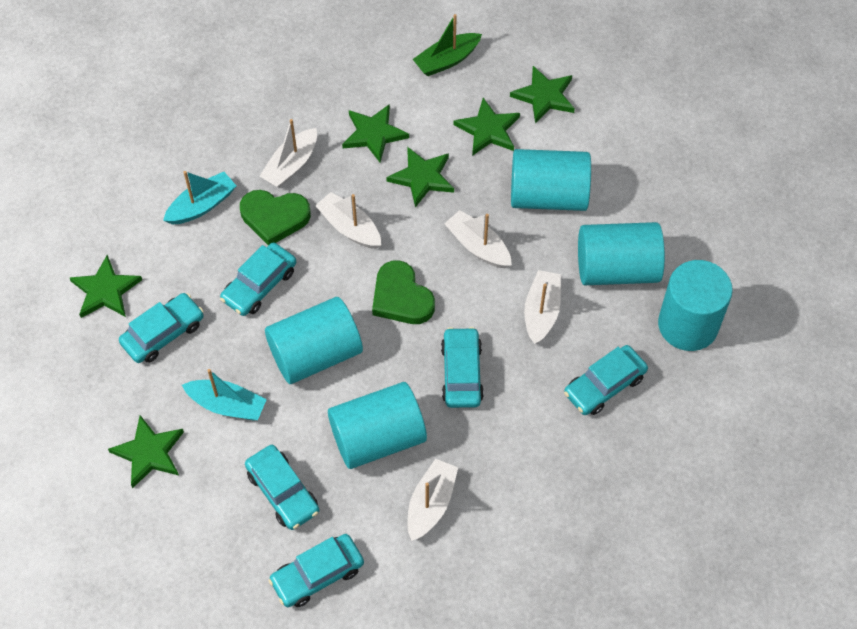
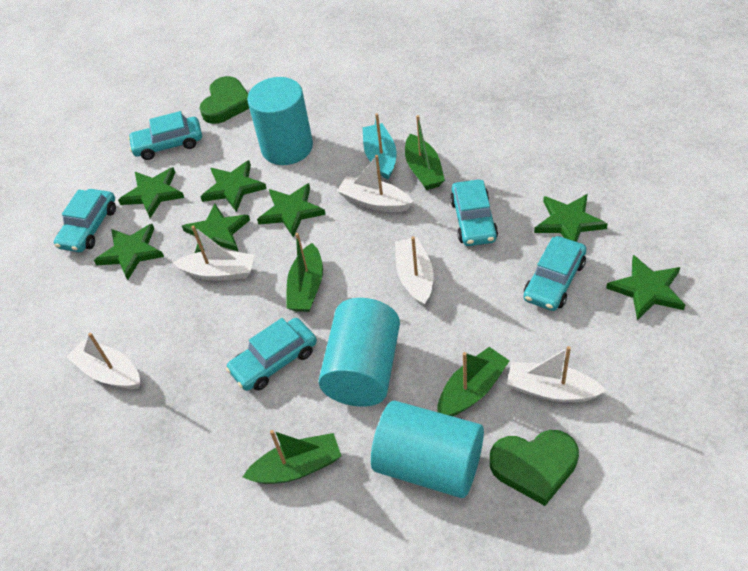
green boat: 1 -> 4
green star: 6 -> 7
turquoise boat: 2 -> 1
turquoise car: 6 -> 5
turquoise cylinder: 5 -> 3

